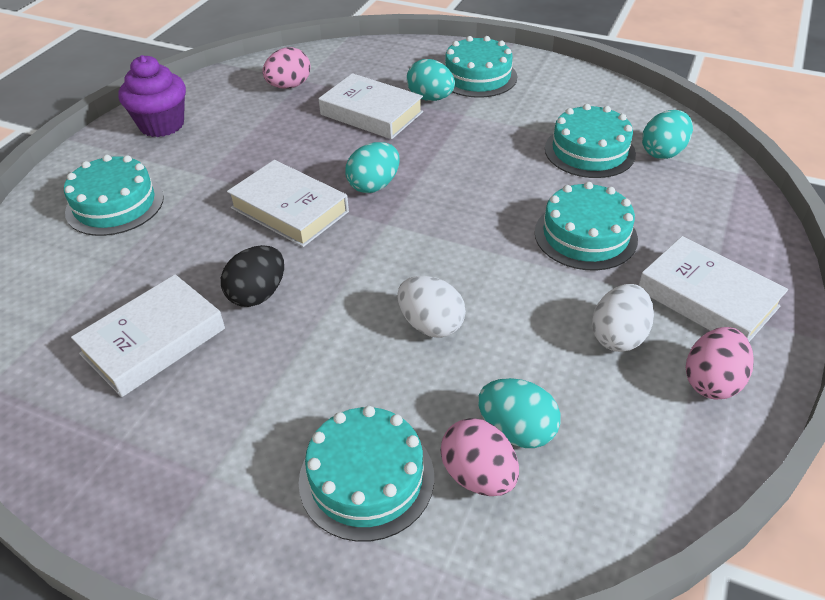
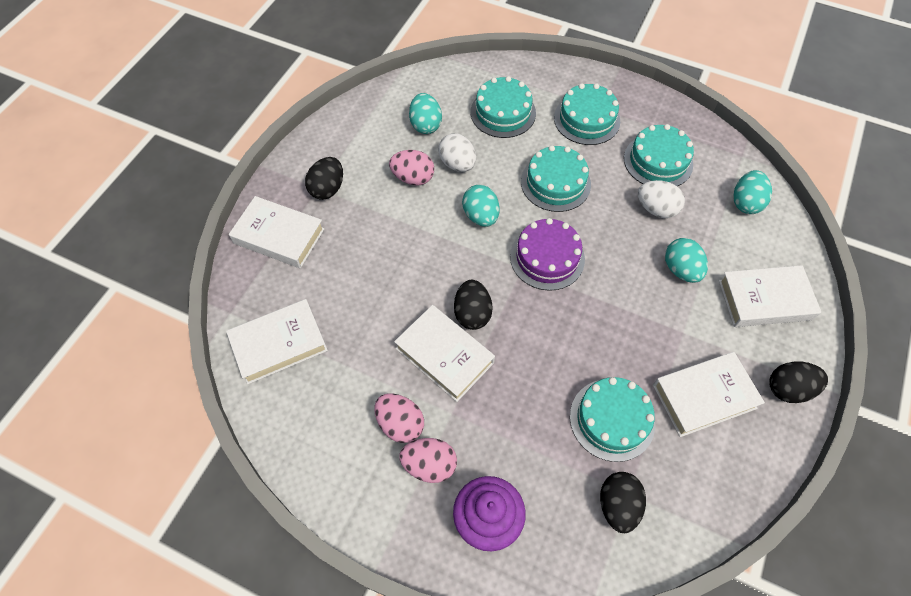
black egg: 1 -> 4
purple cake: 0 -> 1
white book: 4 -> 5

